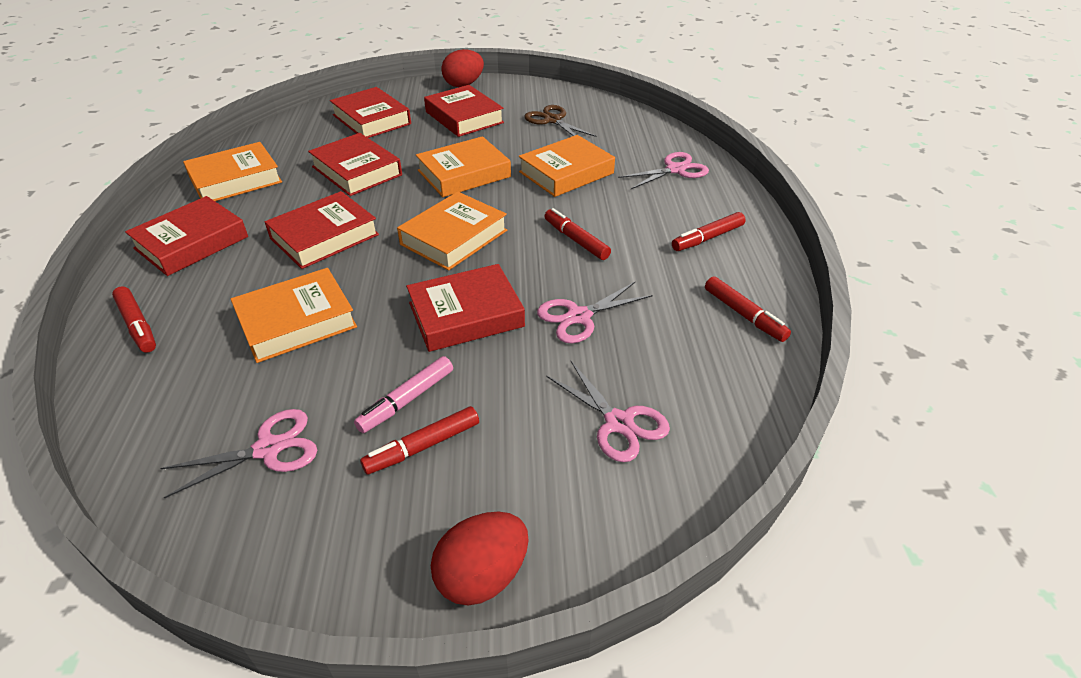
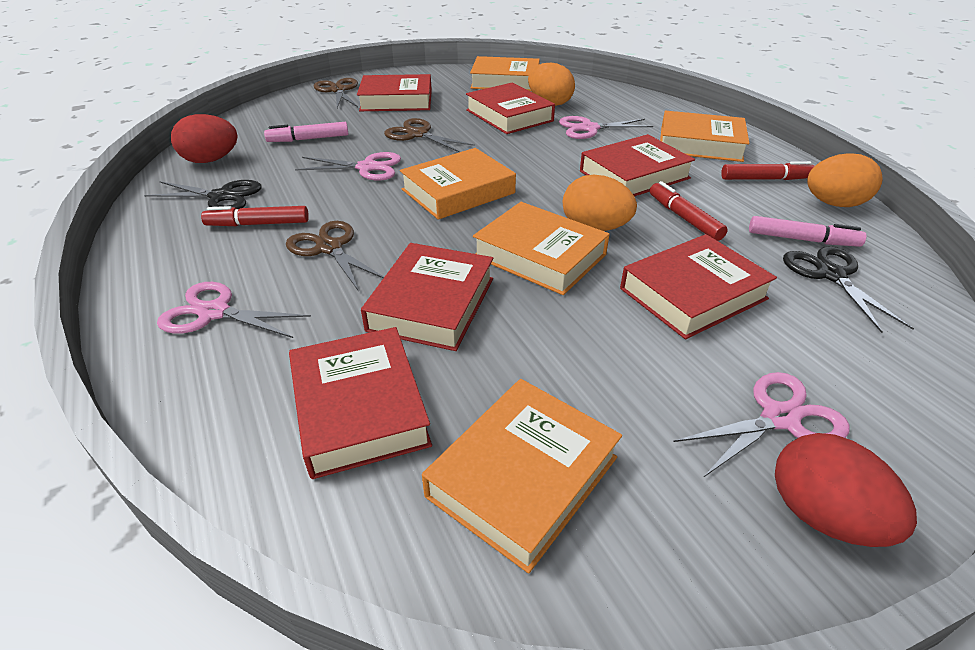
black scissors: 0 -> 2
brown scissors: 1 -> 3
orange egg: 0 -> 3
pink marker: 1 -> 2
red marker: 5 -> 3

